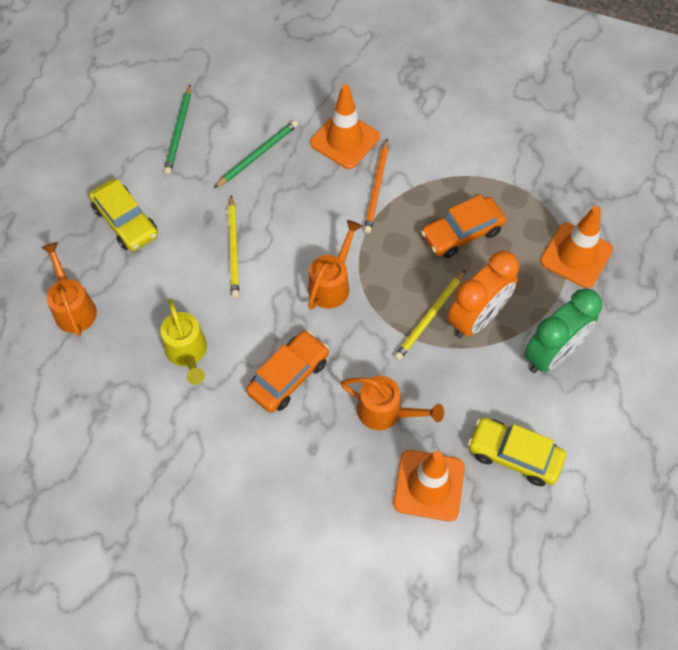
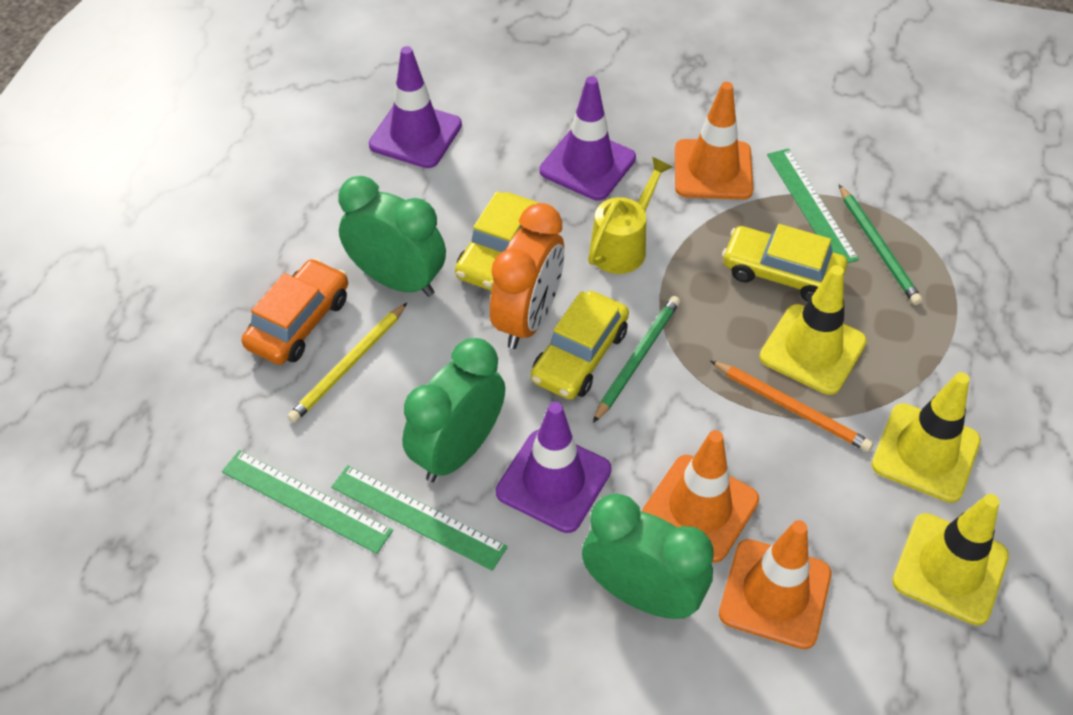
green clock: 1 -> 3
green ruler: 0 -> 3
orange car: 2 -> 1
orange watering can: 3 -> 0
purple traffic cone: 0 -> 3
yellow car: 2 -> 3
yellow pencil: 2 -> 1
yellow traffic cone: 0 -> 3

